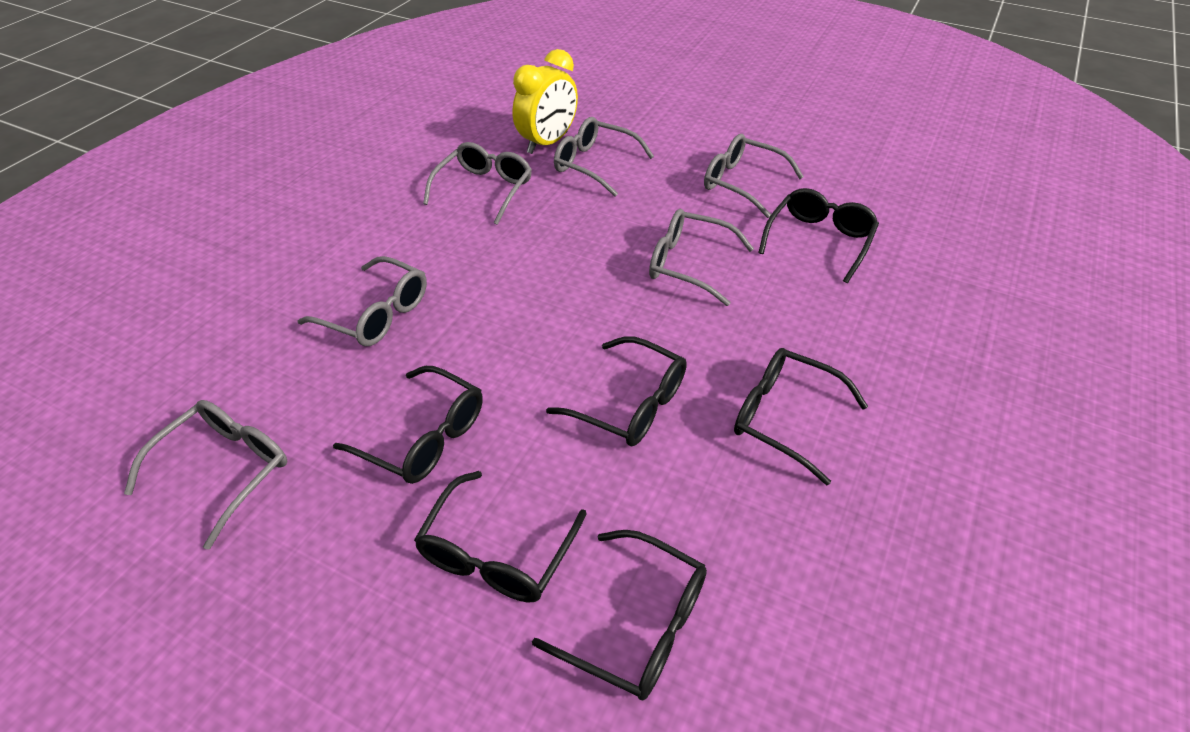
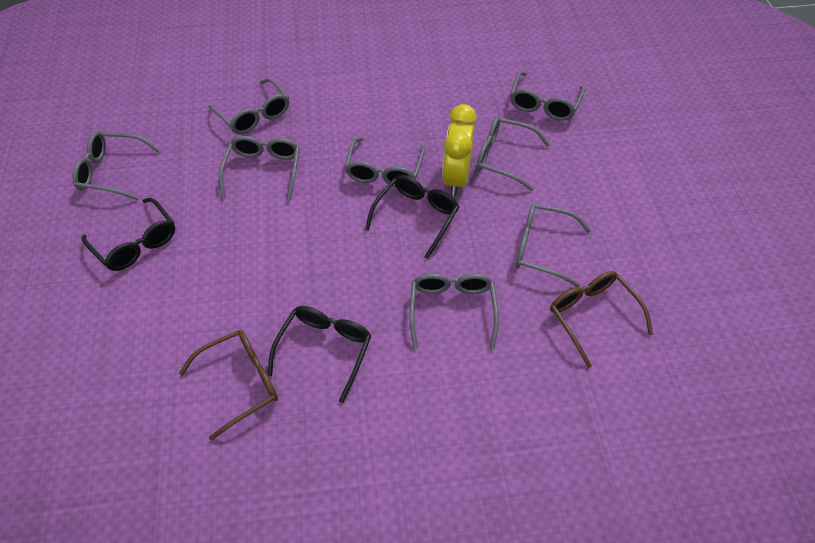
black glasses: 6 -> 3
brown glasses: 0 -> 2
grey glasses: 6 -> 8

